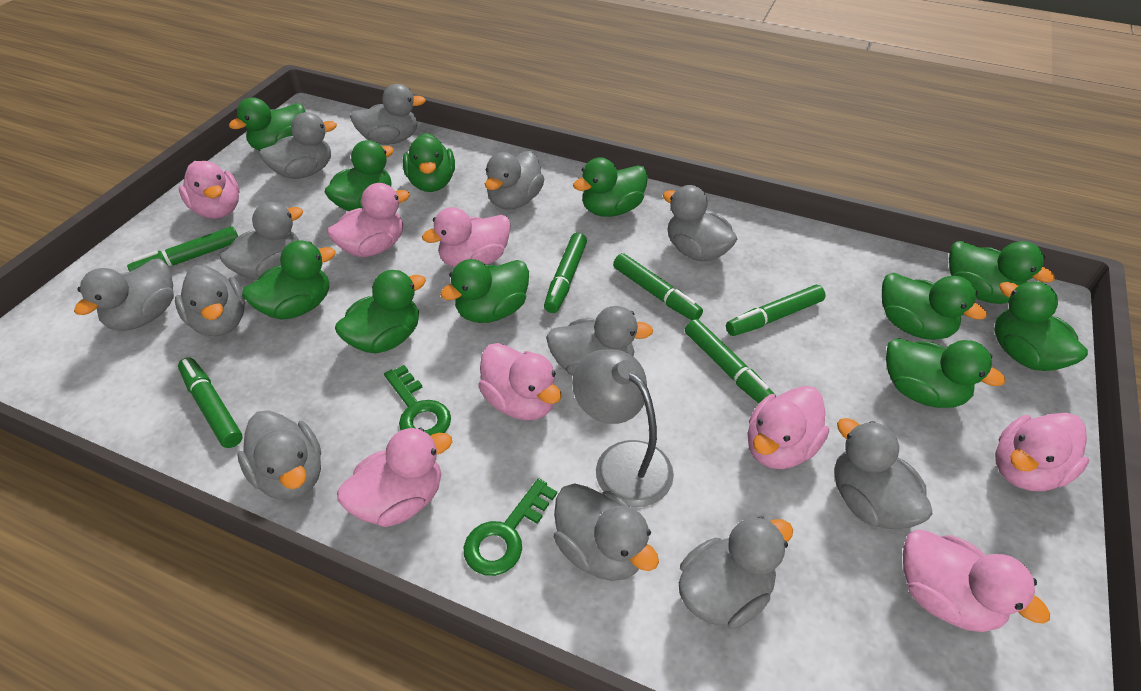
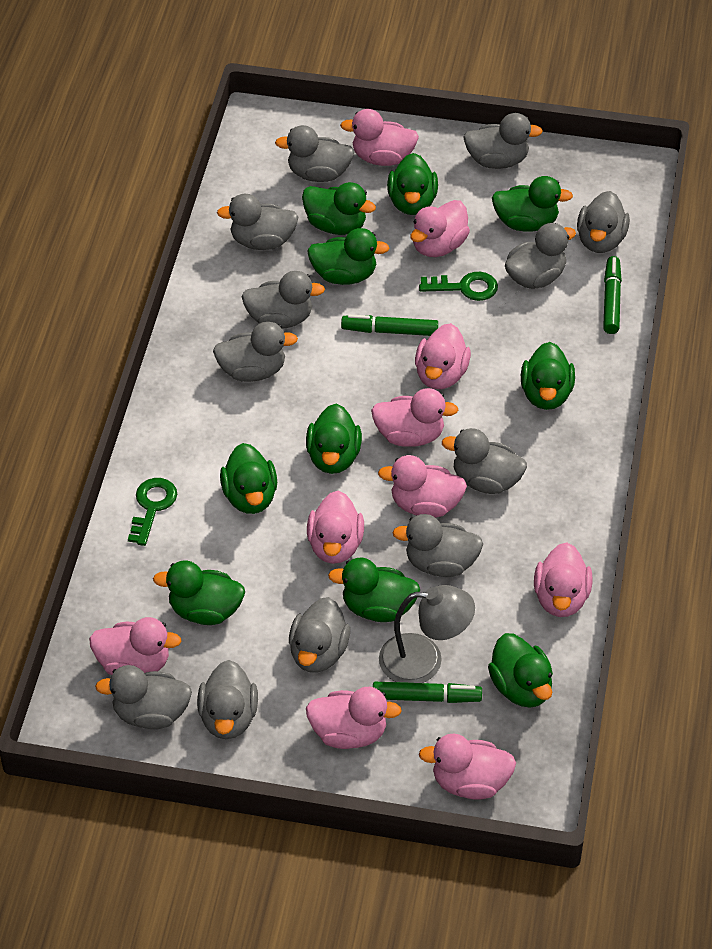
green duck: 11 -> 10
green marker: 6 -> 3
pink duck: 8 -> 10

